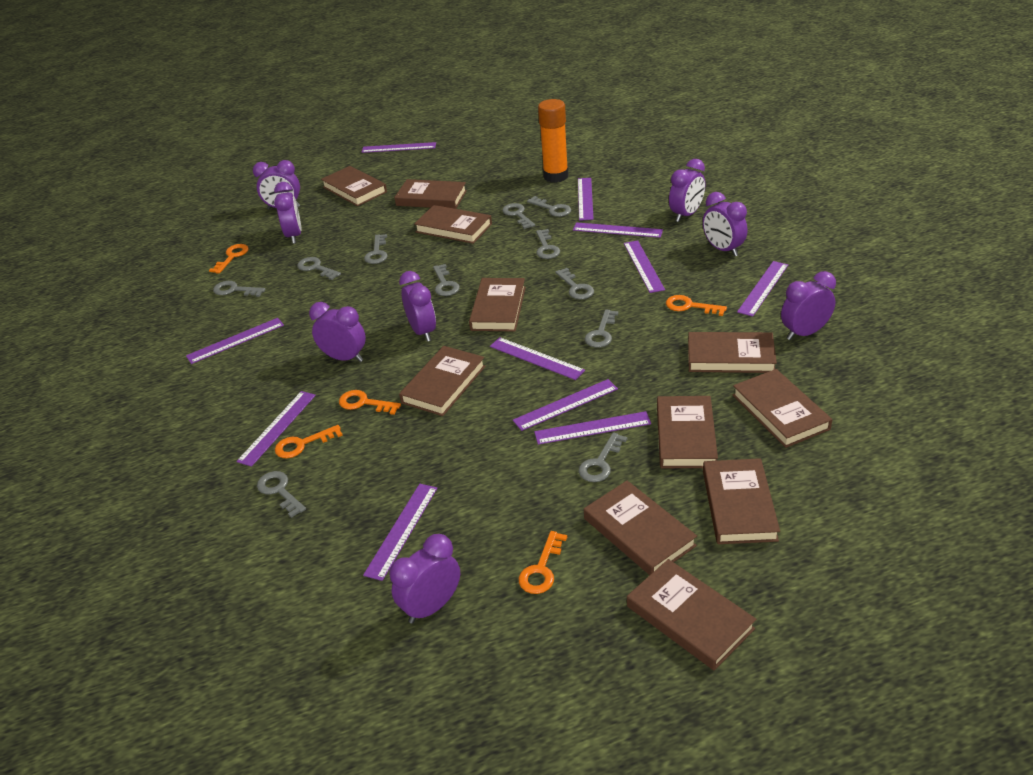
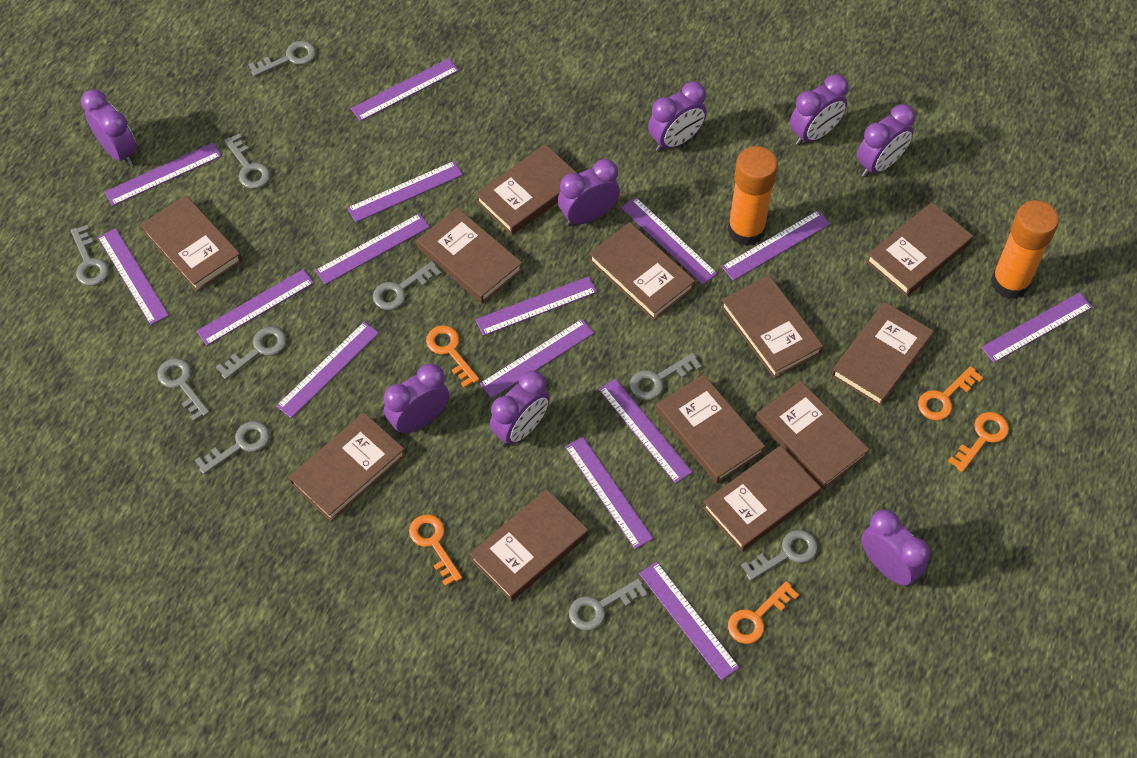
brown book: 11 -> 12
grey key: 11 -> 10
orange glue stick: 1 -> 2
purple ruler: 11 -> 15

